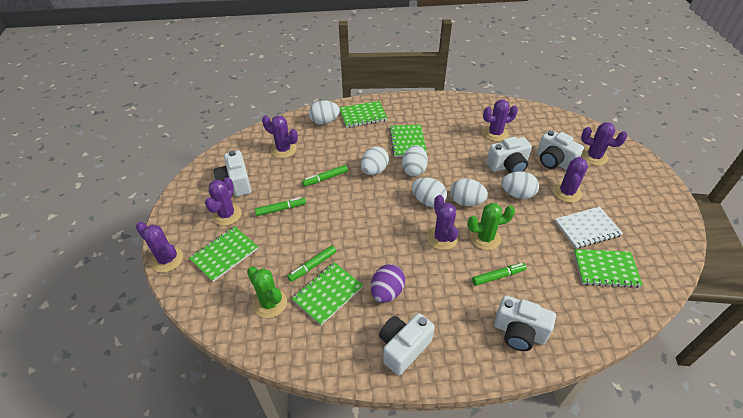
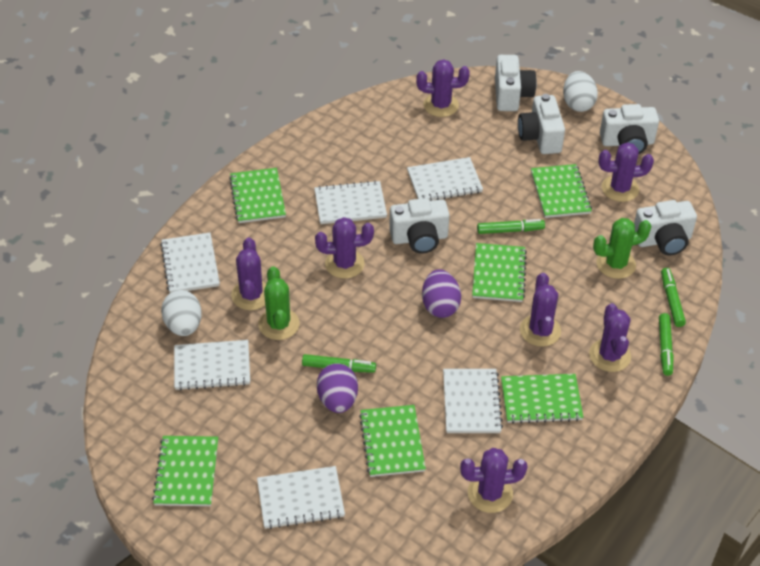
green notebook: 5 -> 6
purple egg: 1 -> 2
white egg: 6 -> 2
white notebook: 1 -> 6

